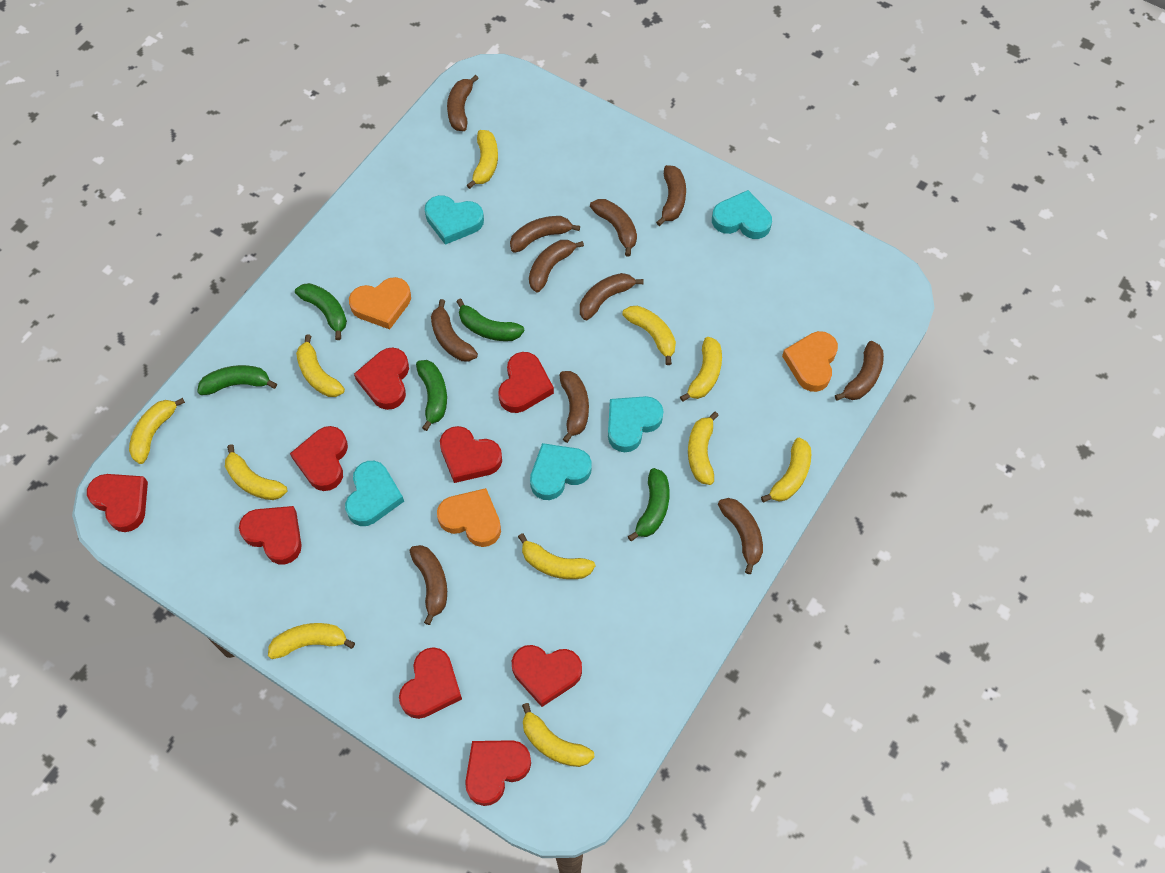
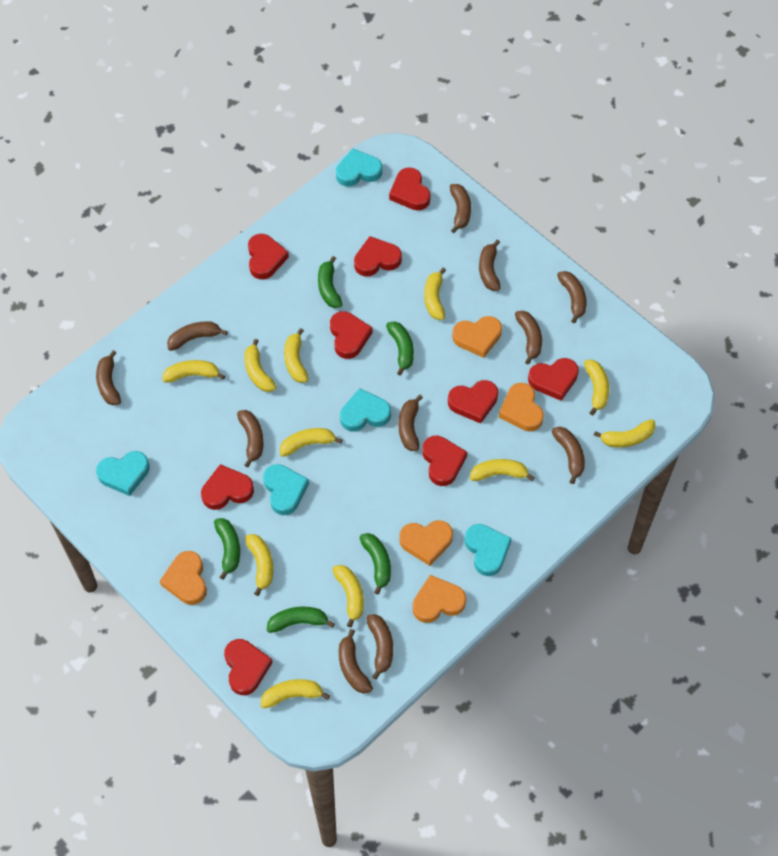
orange heart: 3 -> 5

